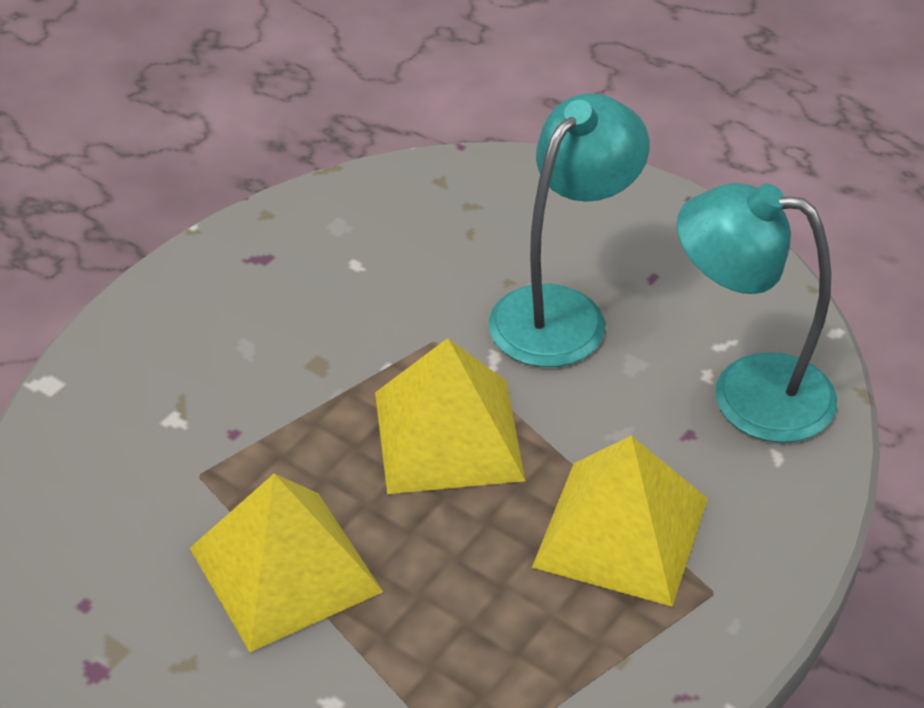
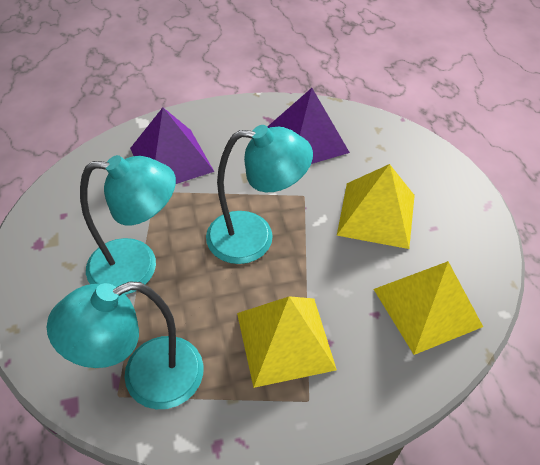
purple pyramid: 0 -> 2
turquoise lamp: 2 -> 3

